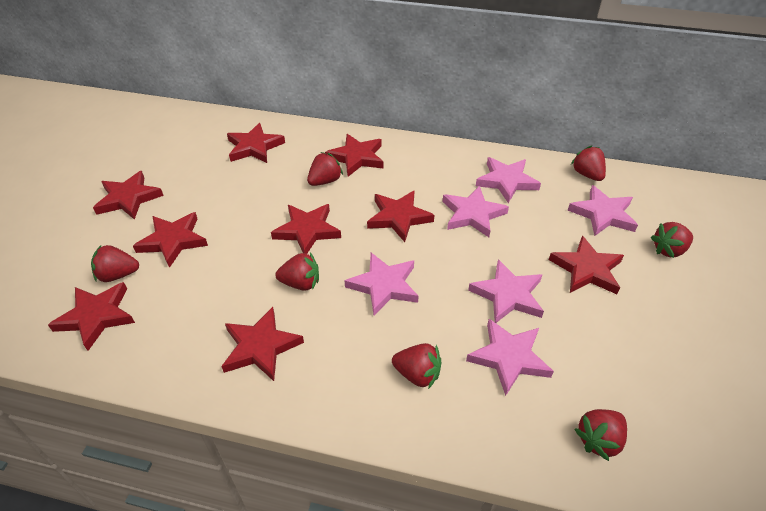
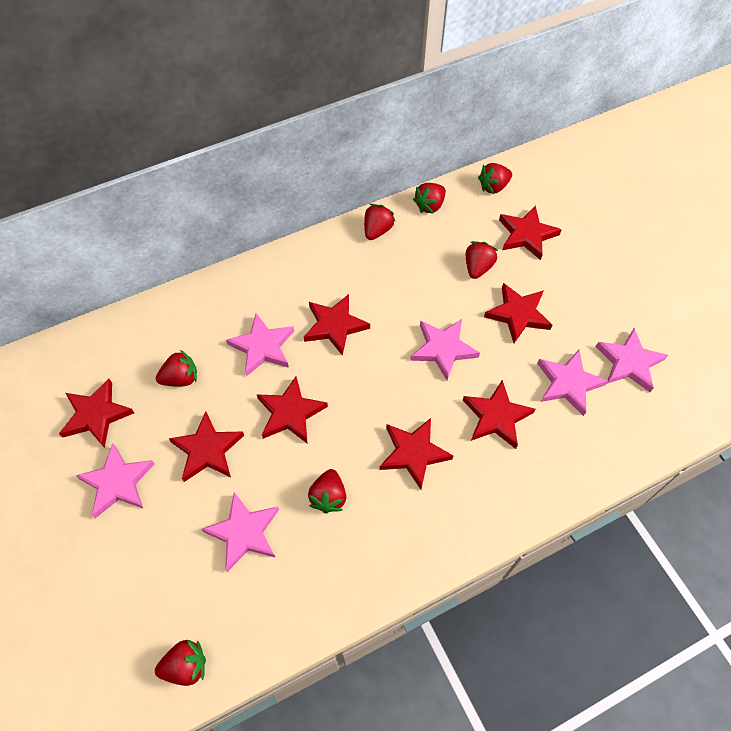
red star: 9 -> 8

